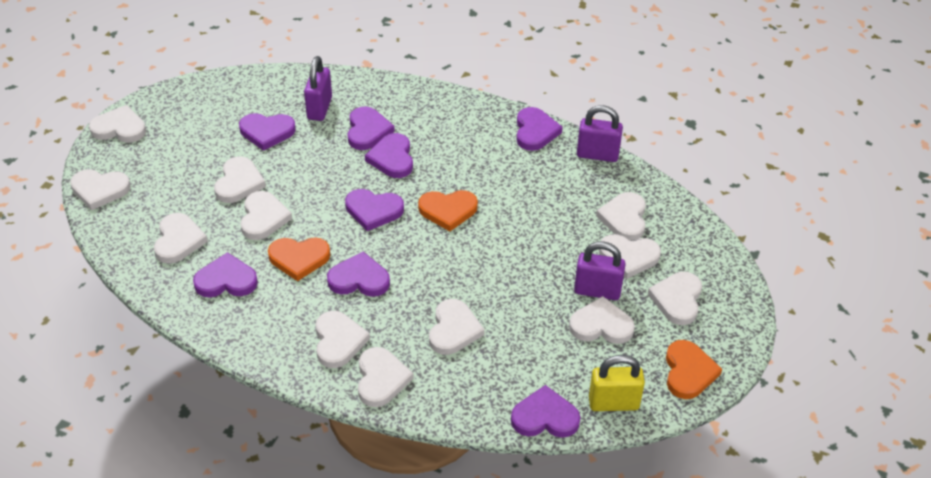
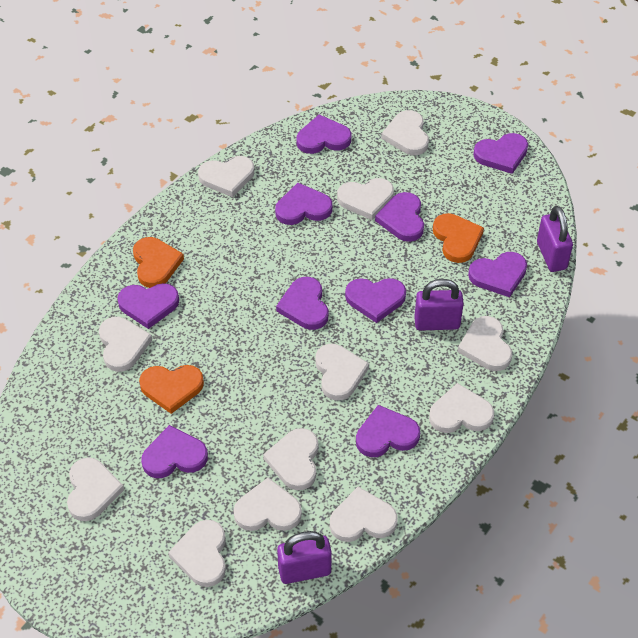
purple heart: 8 -> 10
yellow padlock: 1 -> 0

